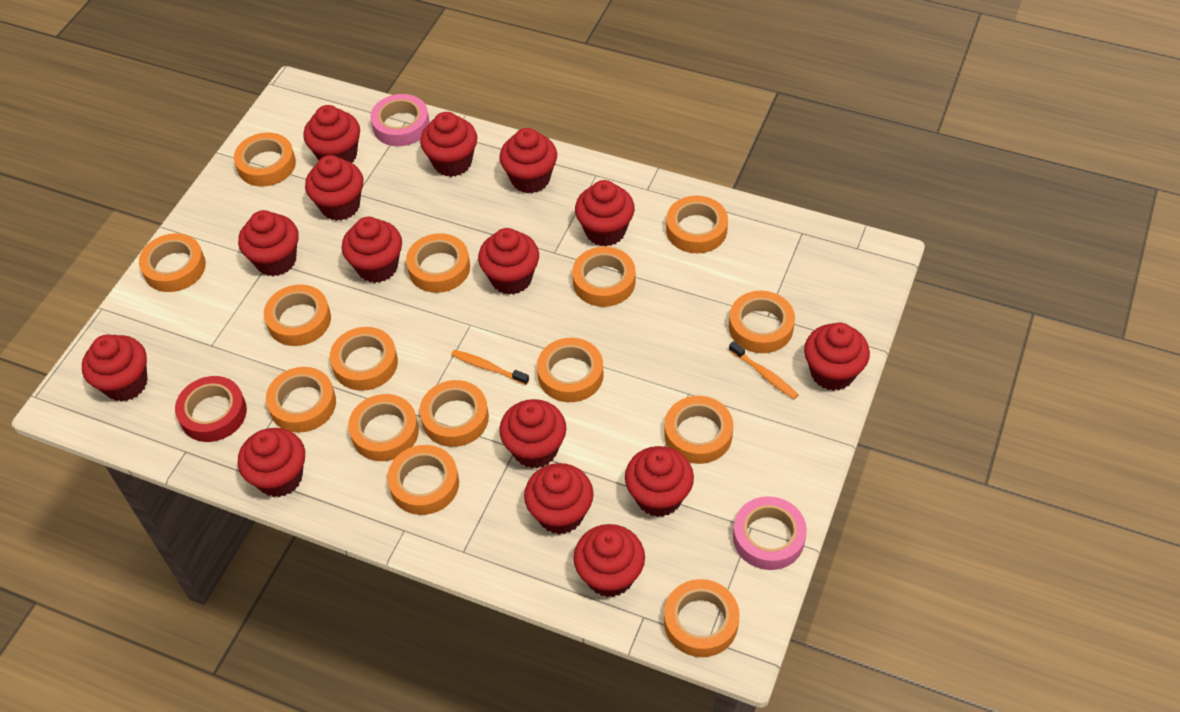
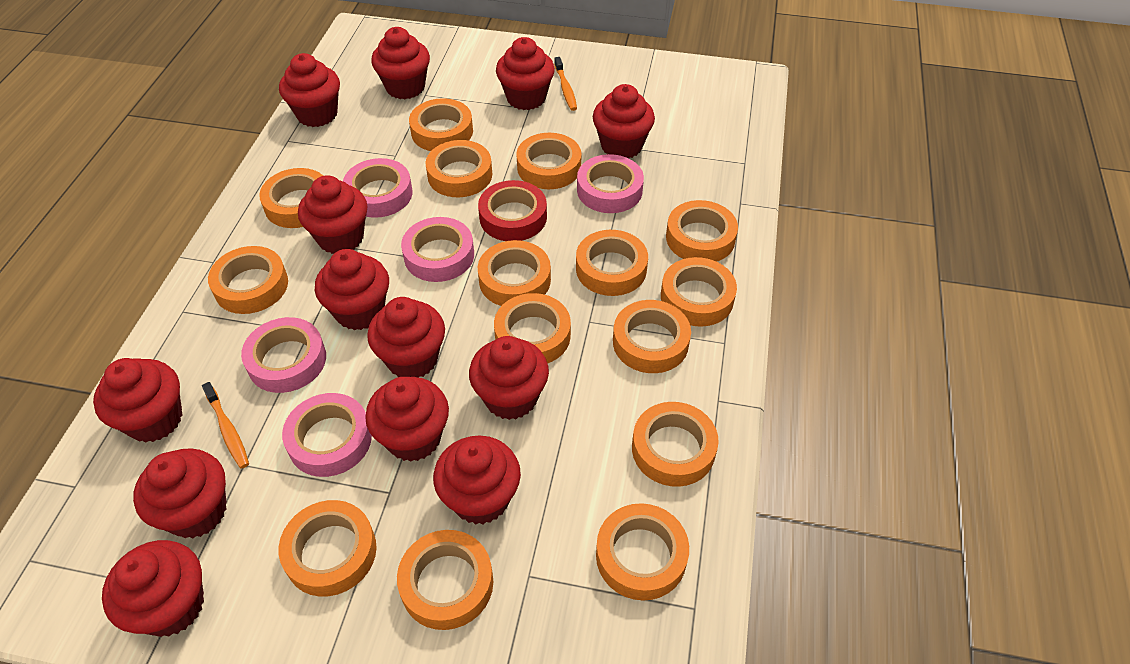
pink tape: 2 -> 5
red cupcake: 15 -> 13

